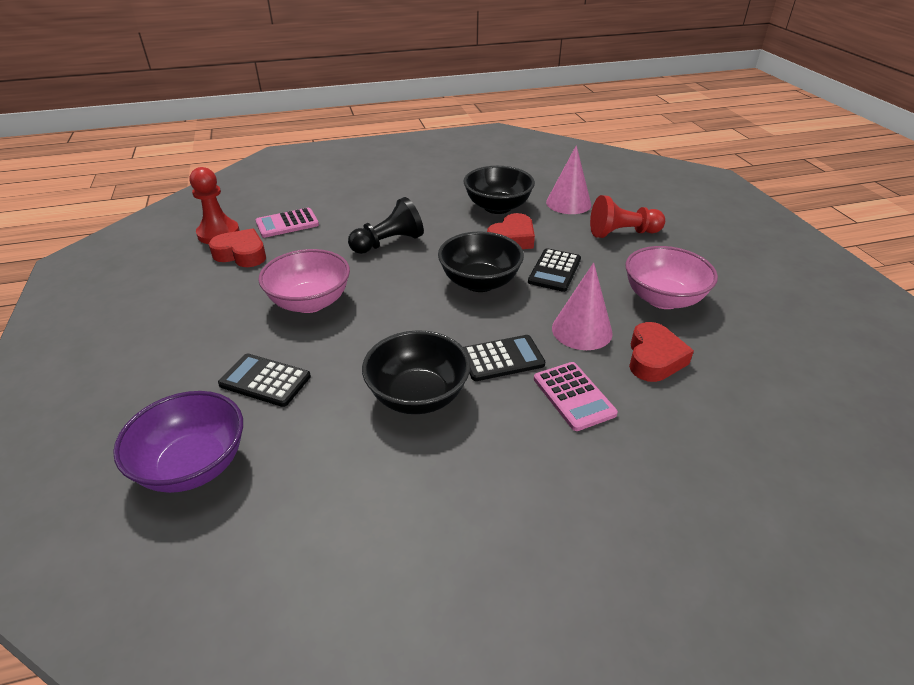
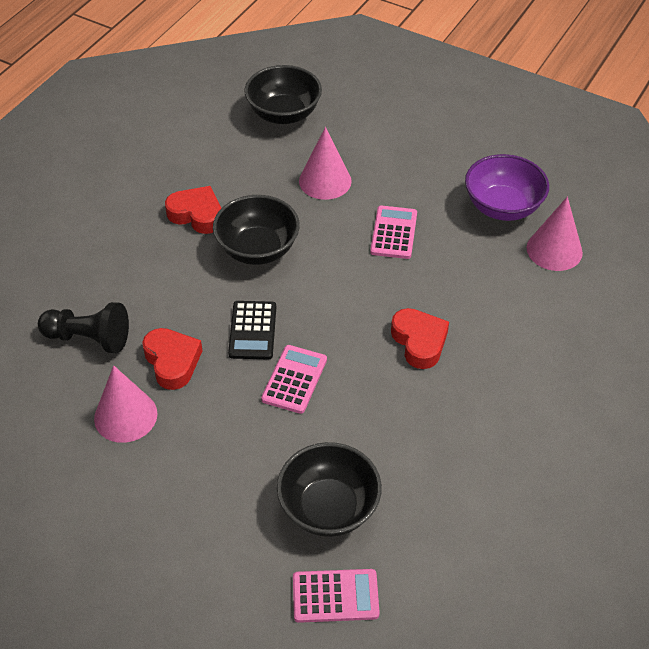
black calculator: 3 -> 1
pink bowl: 2 -> 0
pink calculator: 2 -> 3
pink cone: 2 -> 3
red pawn: 2 -> 0

